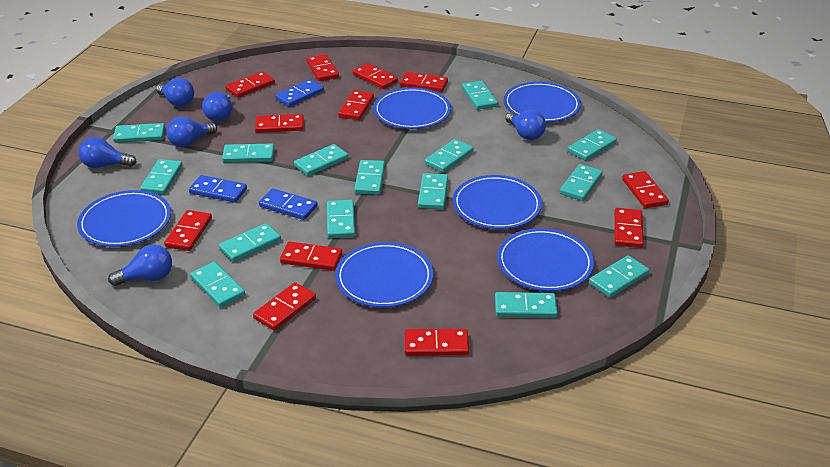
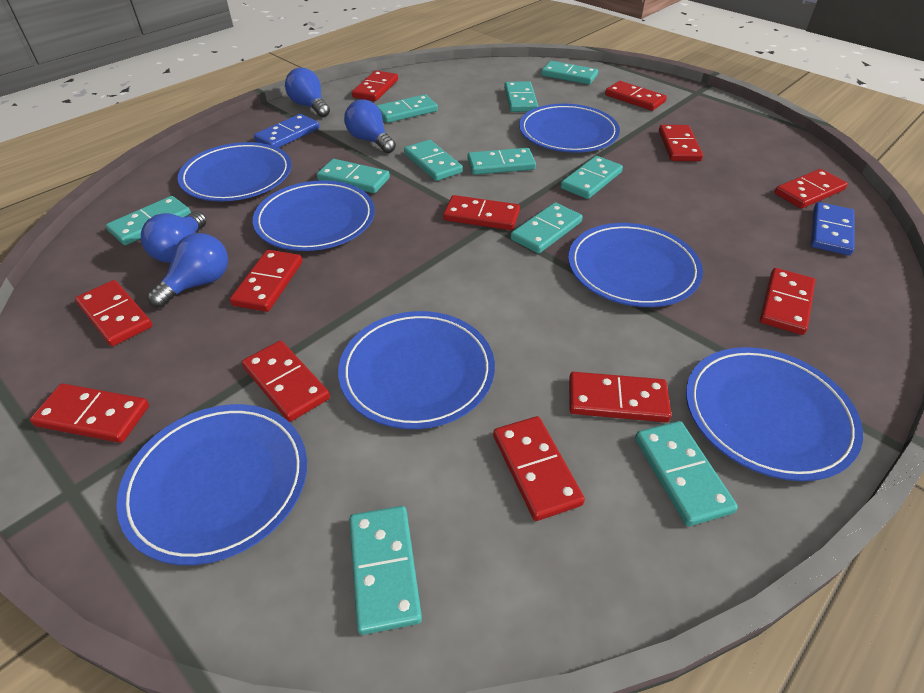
blue domino: 3 -> 2
blue light bulb: 6 -> 4
blue plate: 6 -> 7
turquoise domino: 15 -> 11

